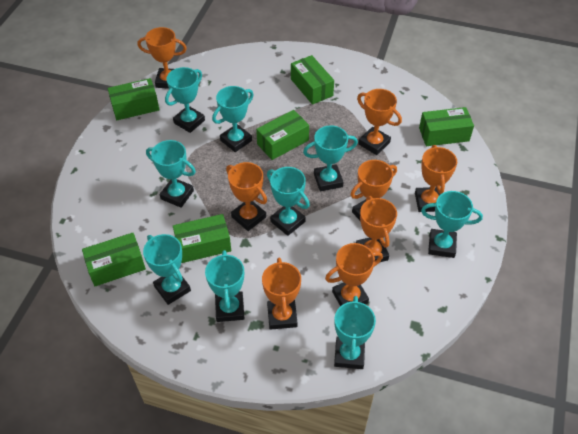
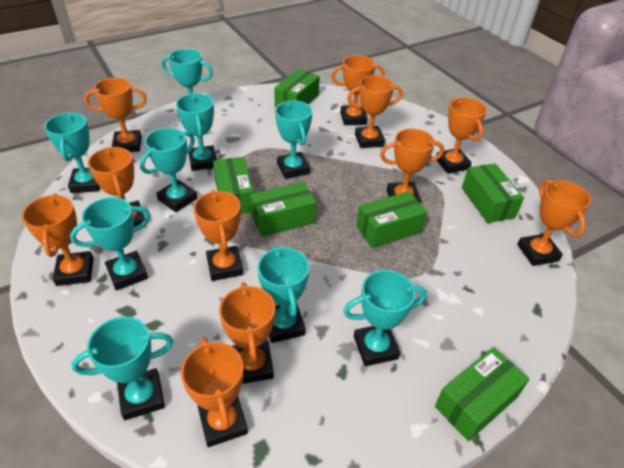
orange trophy: 8 -> 11

